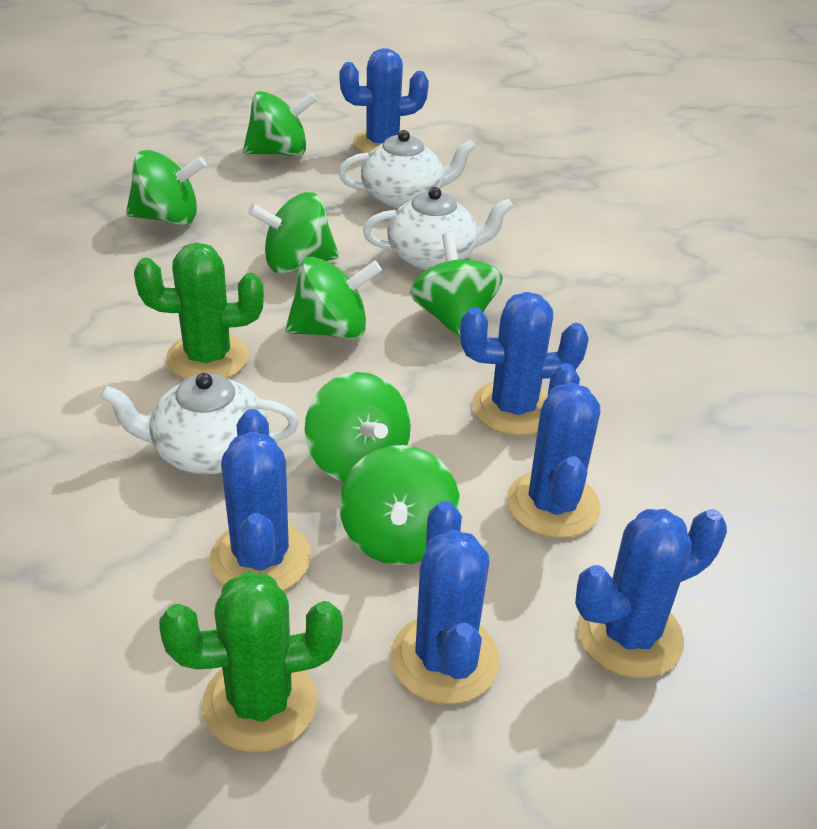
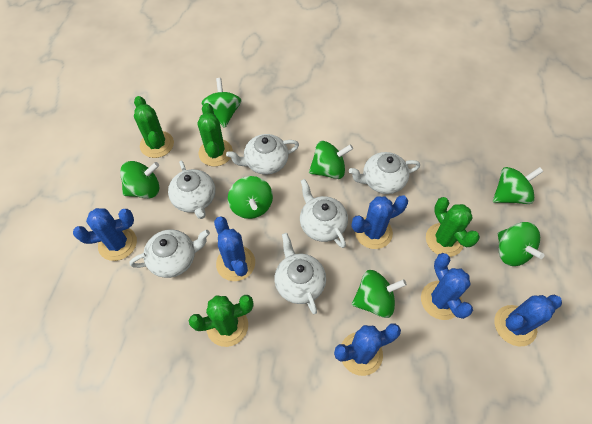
green cactus: 2 -> 4
white teapot: 3 -> 6

